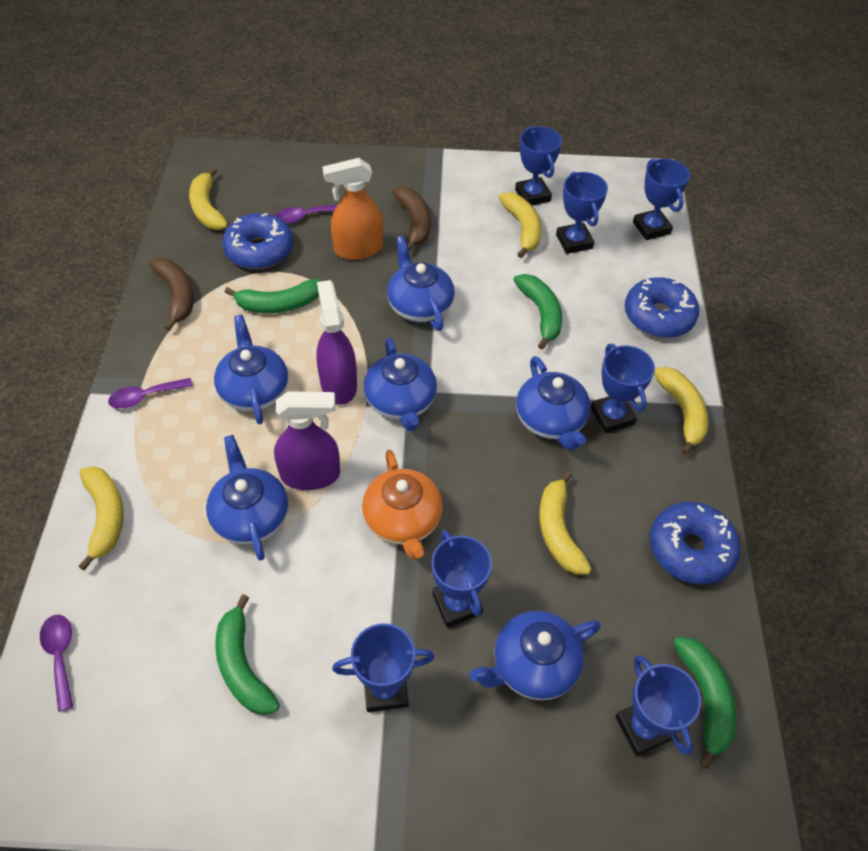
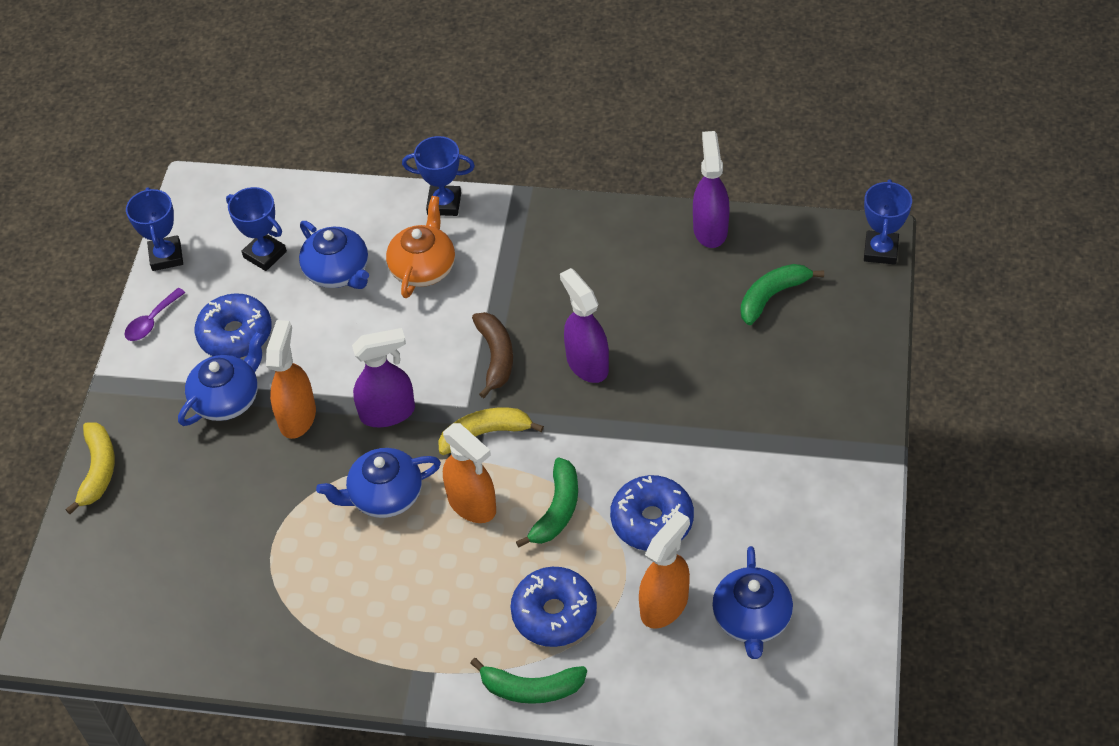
blue teapot: 6 -> 4
blue trophy: 7 -> 4
brown banana: 2 -> 1
green banana: 4 -> 3
orange spray bottle: 1 -> 3
purple spoon: 3 -> 1
purple spray bottle: 2 -> 3
yellow banana: 5 -> 2

